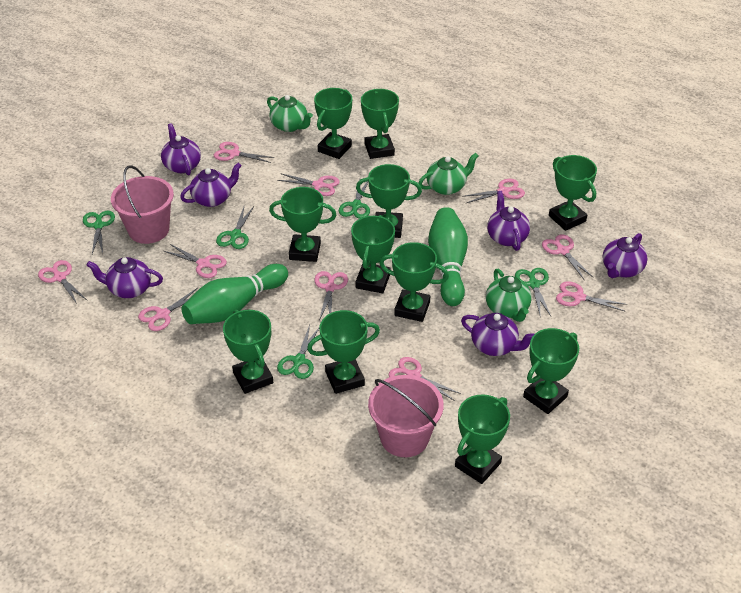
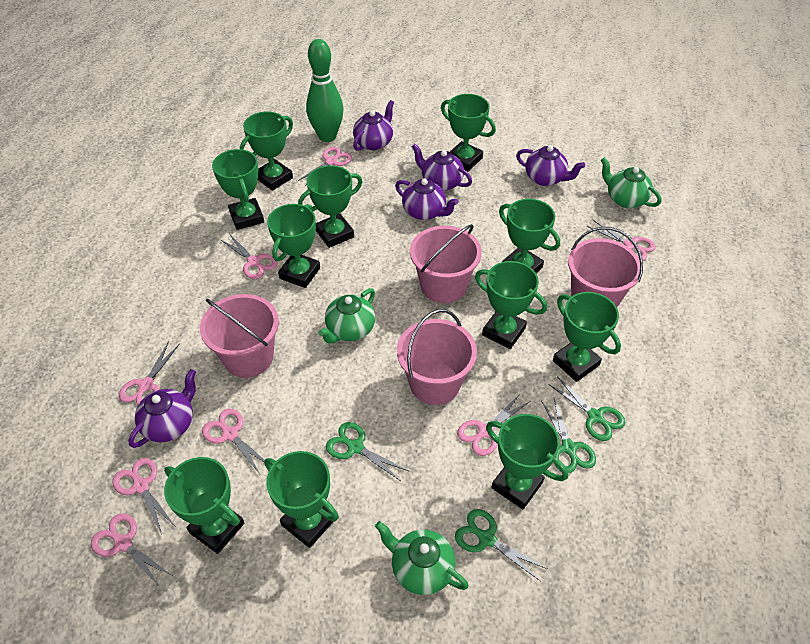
green bowling pin: 2 -> 1
green scissors: 5 -> 4
pink bucket: 2 -> 4
pink scissors: 10 -> 8
purple teapot: 6 -> 5

